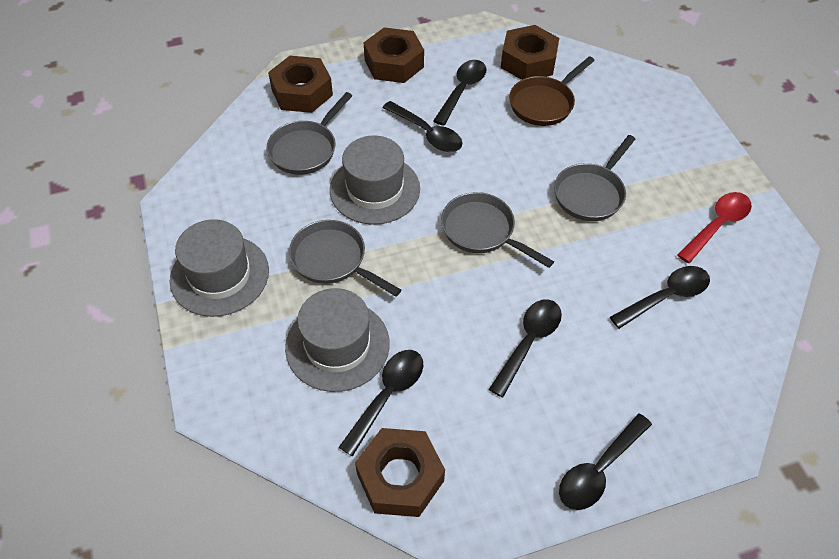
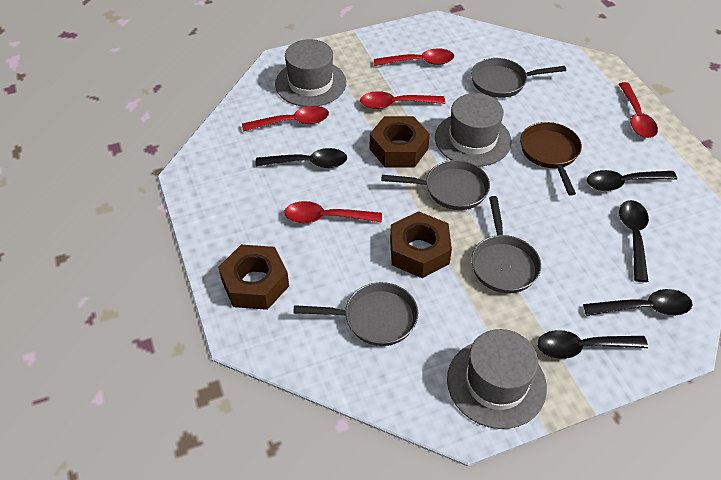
black spoon: 6 -> 5
brown nut: 4 -> 3
red spoon: 1 -> 5

